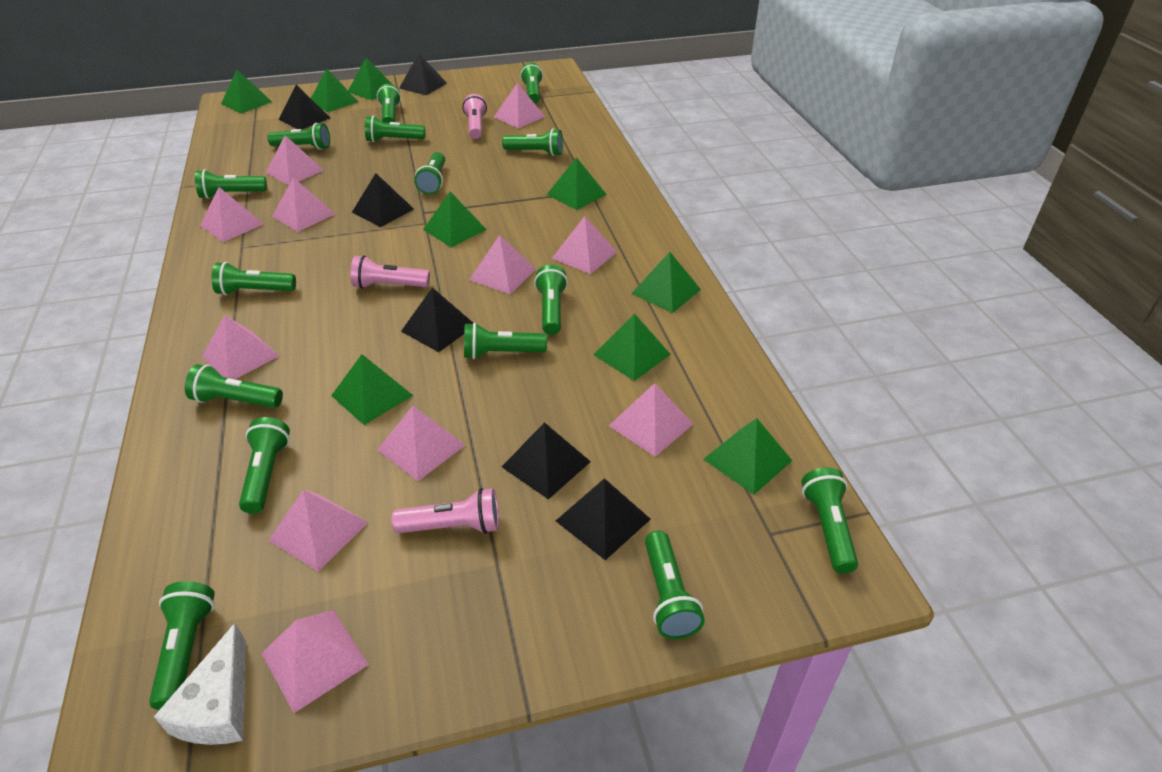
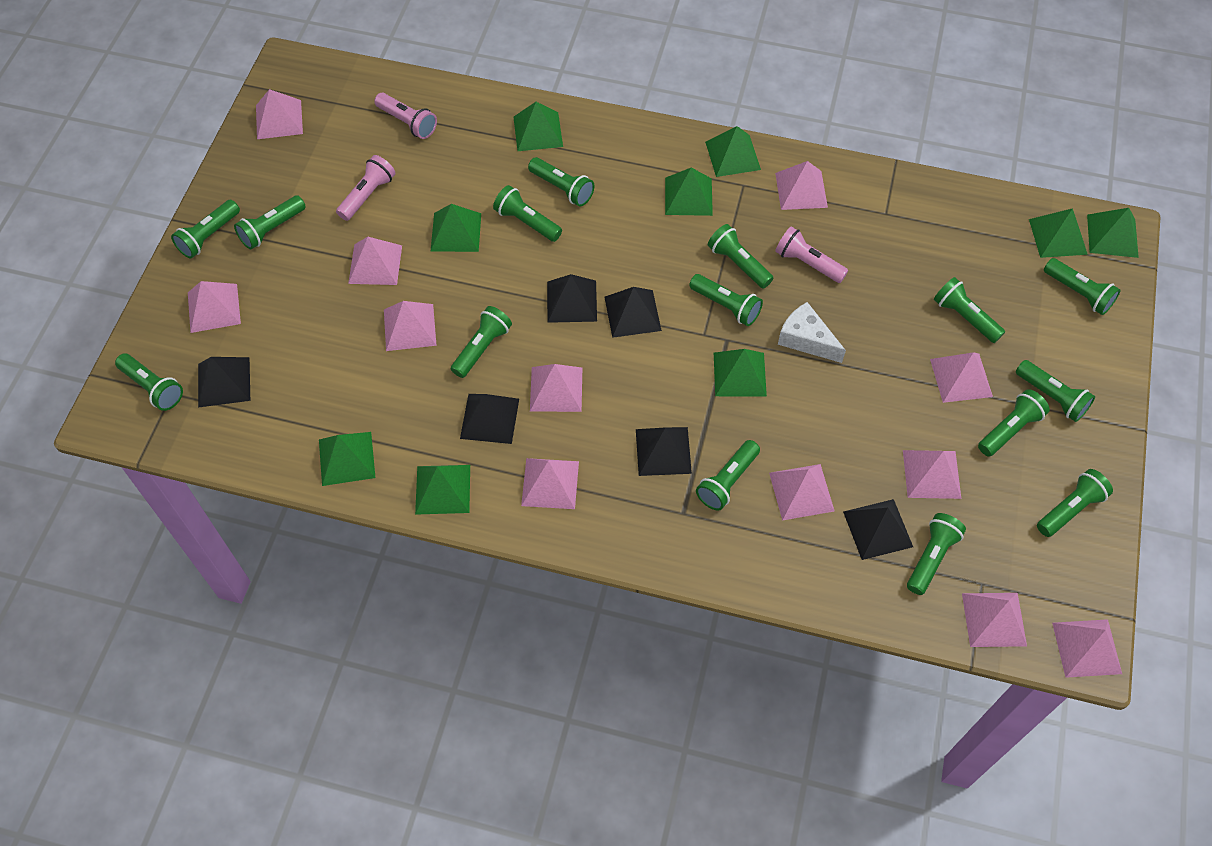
pink pyramid: 11 -> 12

